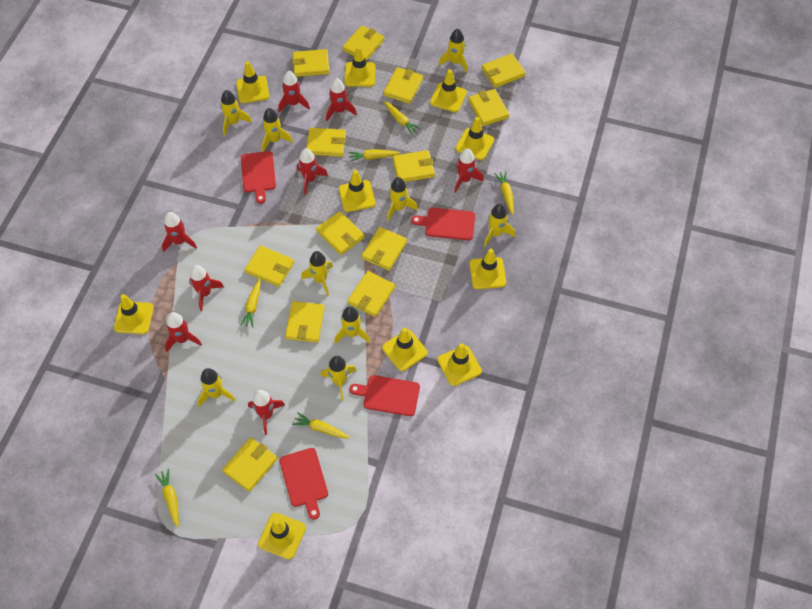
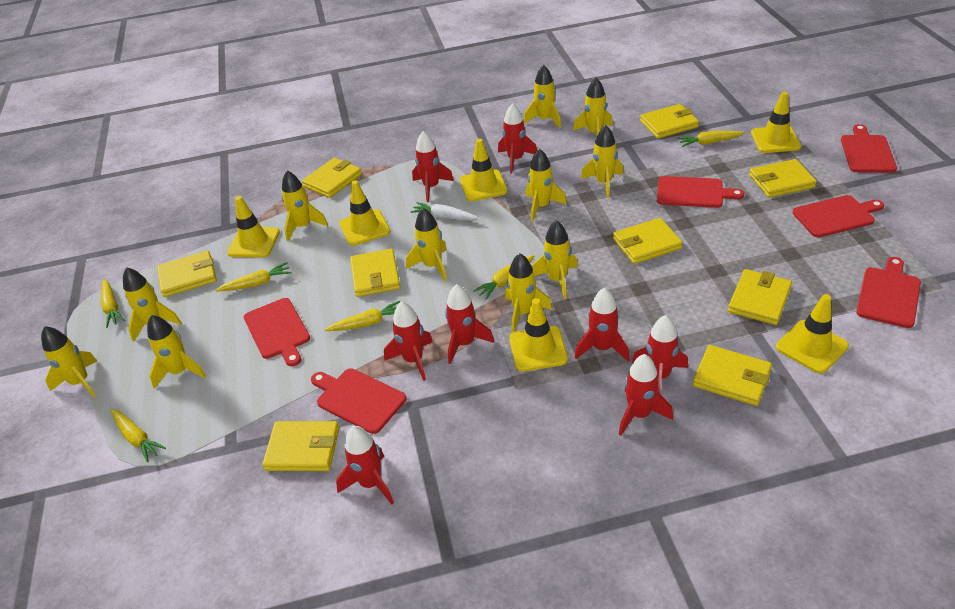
red cutting board: 4 -> 6
white carrot: 0 -> 1
yellow rocket: 9 -> 11
yellow traffic cone: 10 -> 6
yellow wallet: 13 -> 9

